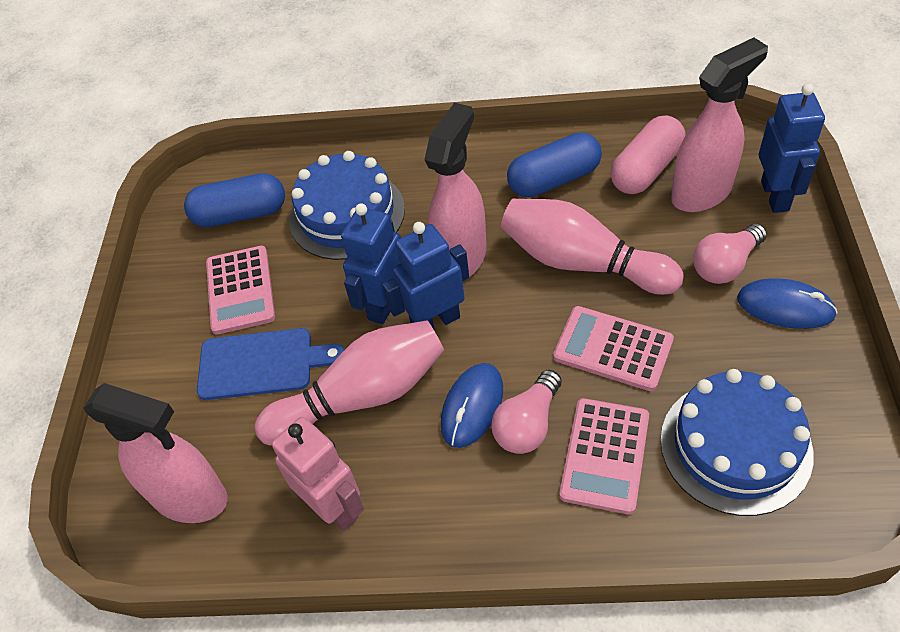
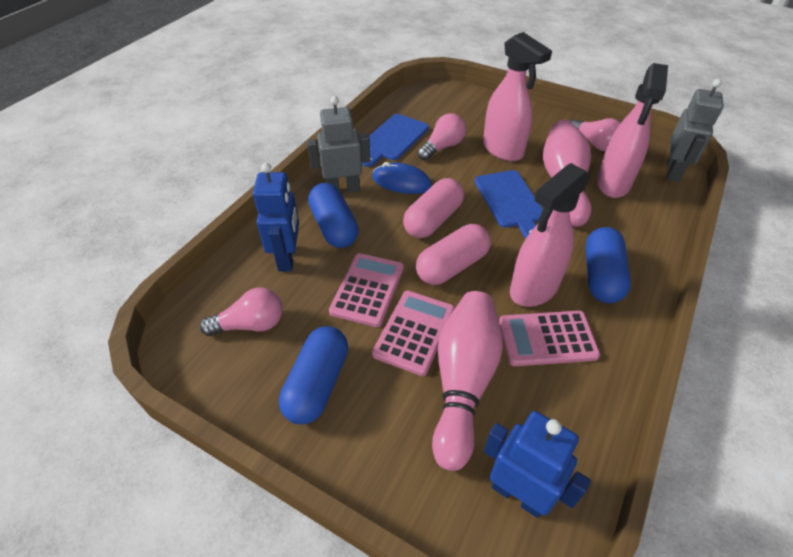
blue cake: 2 -> 0
blue capsule: 2 -> 3
blue cutting board: 1 -> 2
blue mouse: 2 -> 1
blue robot: 3 -> 2
grey robot: 0 -> 2
pink capsule: 1 -> 2
pink light bulb: 2 -> 3
pink robot: 1 -> 0

